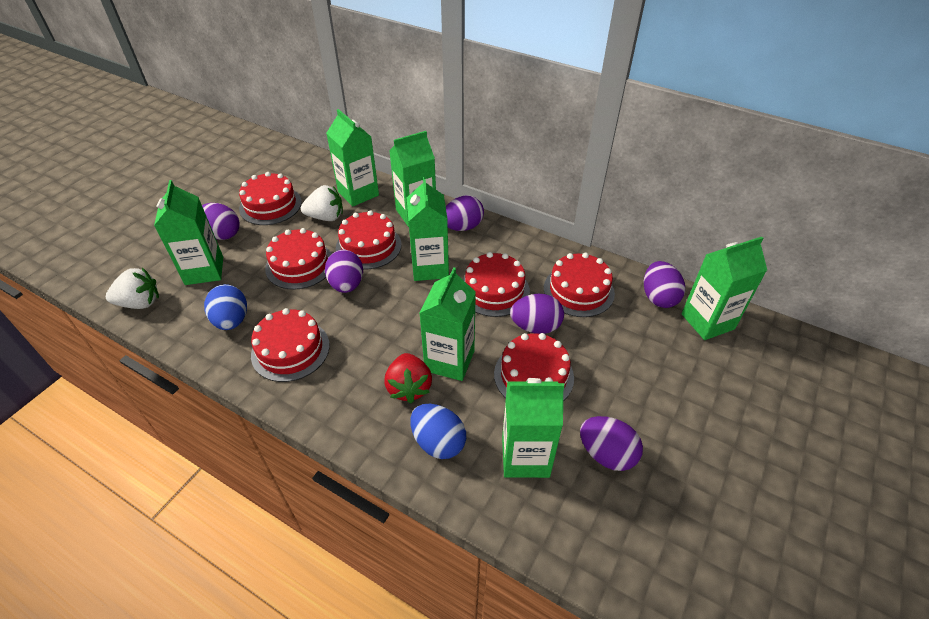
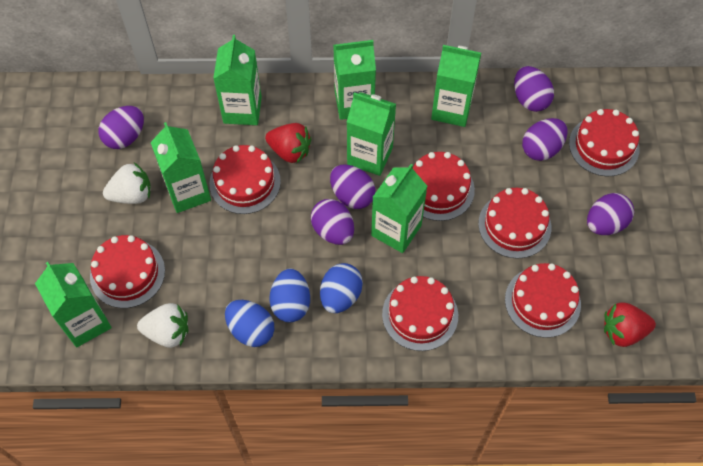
blue egg: 2 -> 3
red strawberry: 1 -> 2

